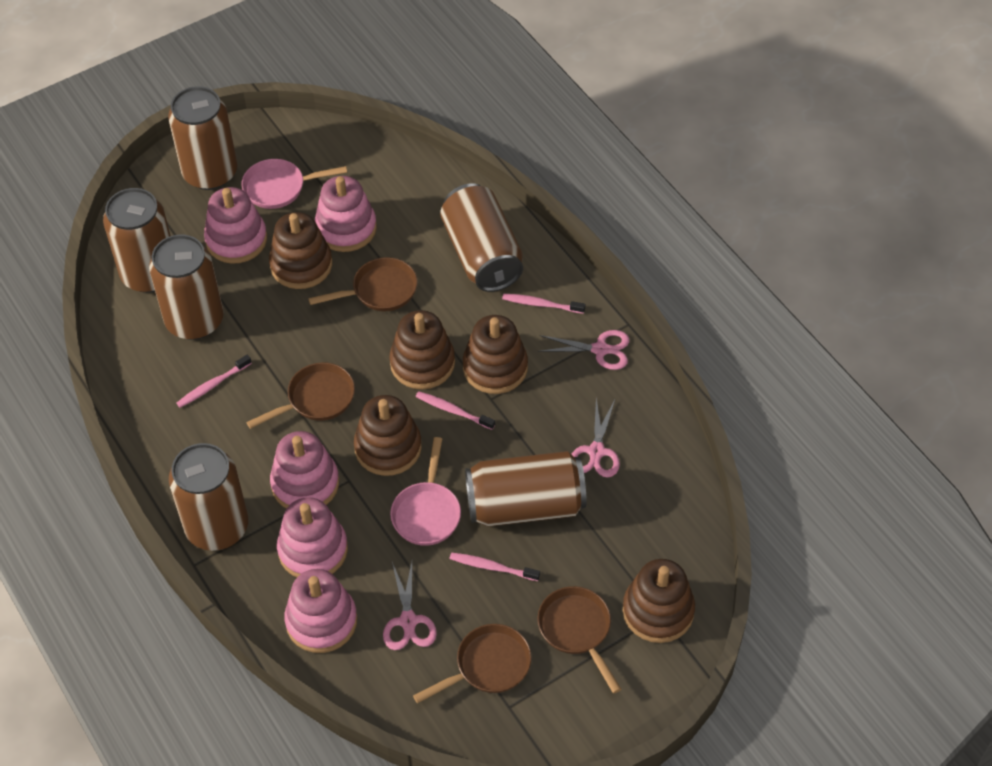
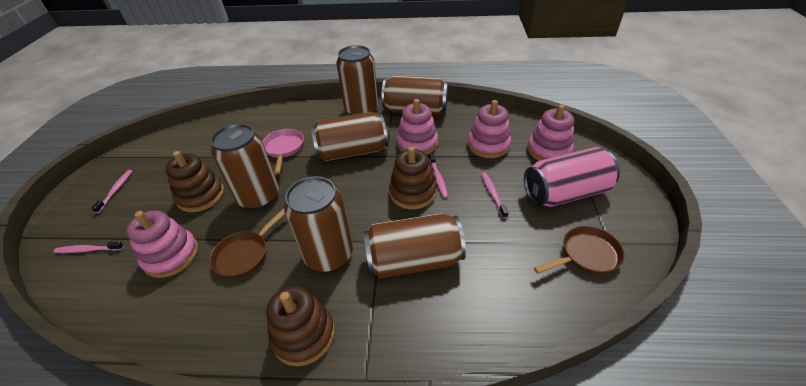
brown pan: 4 -> 2
brown stacking toy: 5 -> 3
pink can: 0 -> 1
pink pan: 2 -> 1
pink scissors: 3 -> 0
pink stacking toy: 5 -> 4

